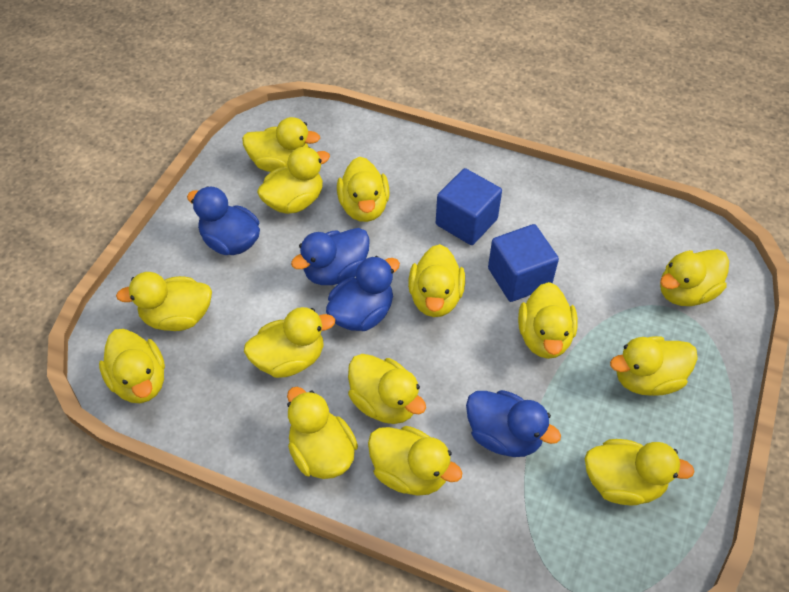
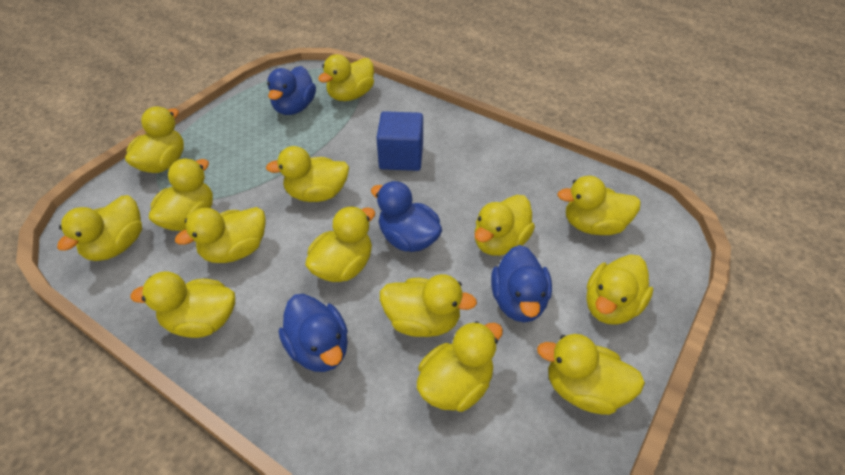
blue cube: 2 -> 1

